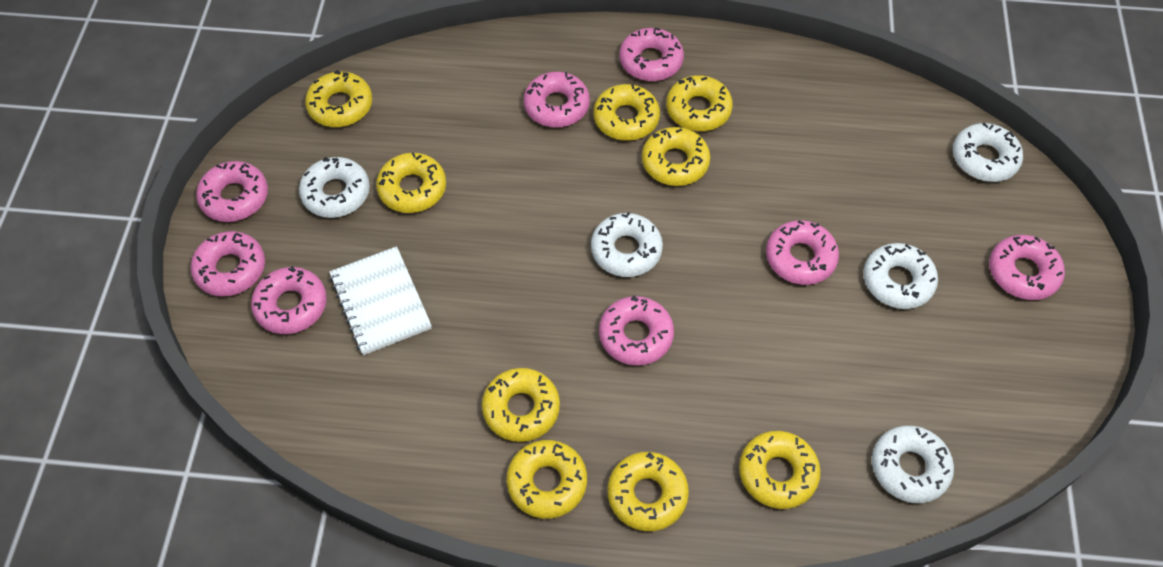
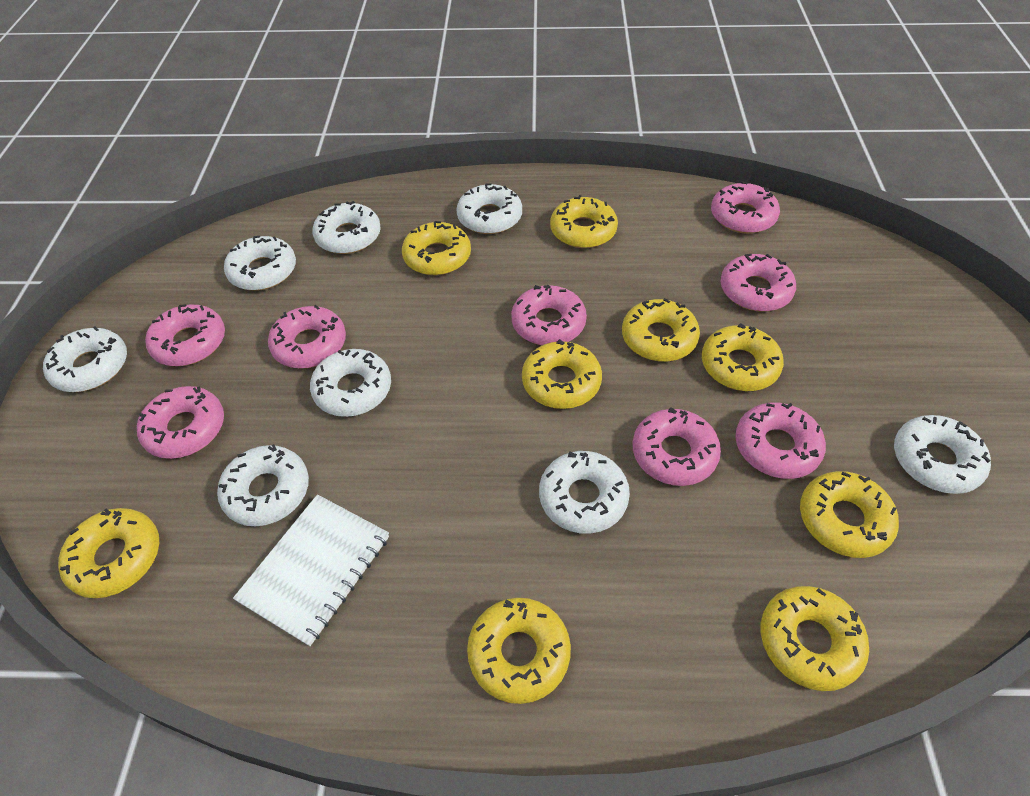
white donut: 5 -> 8

